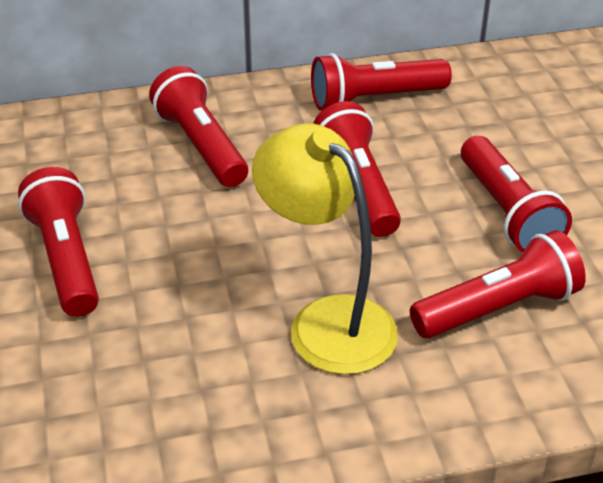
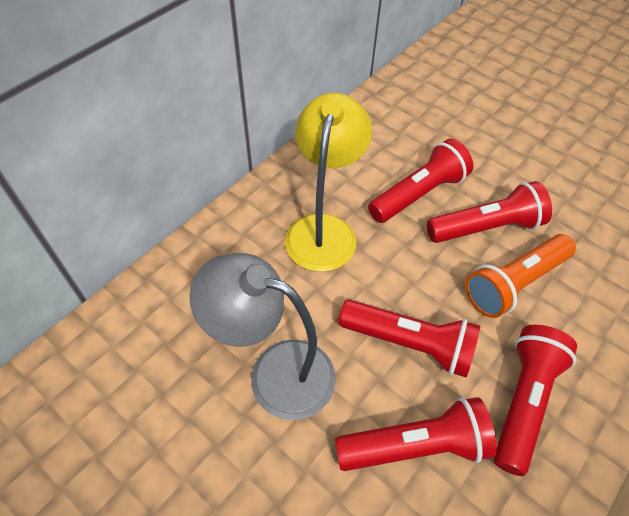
grey lamp: 0 -> 1
orange flashlight: 0 -> 1
red flashlight: 6 -> 5

